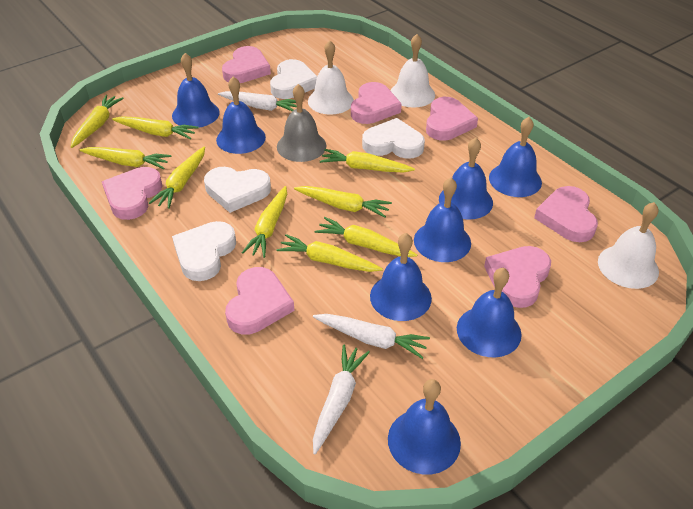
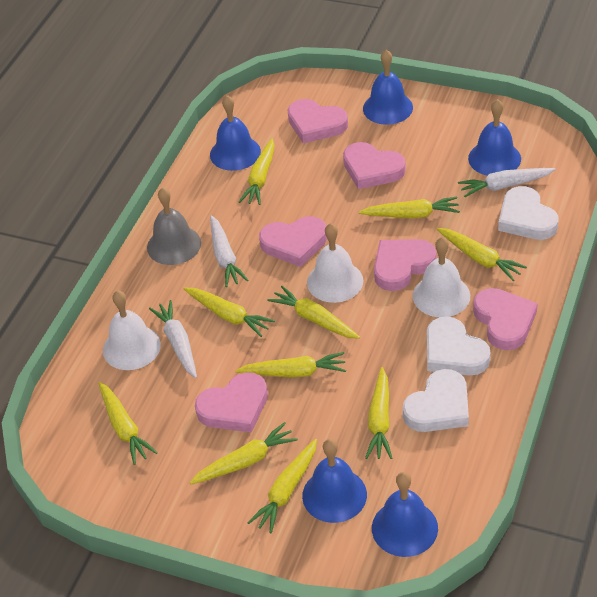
blue bell: 8 -> 5
pink heart: 7 -> 6
white heart: 4 -> 3
yellow carrot: 9 -> 10

